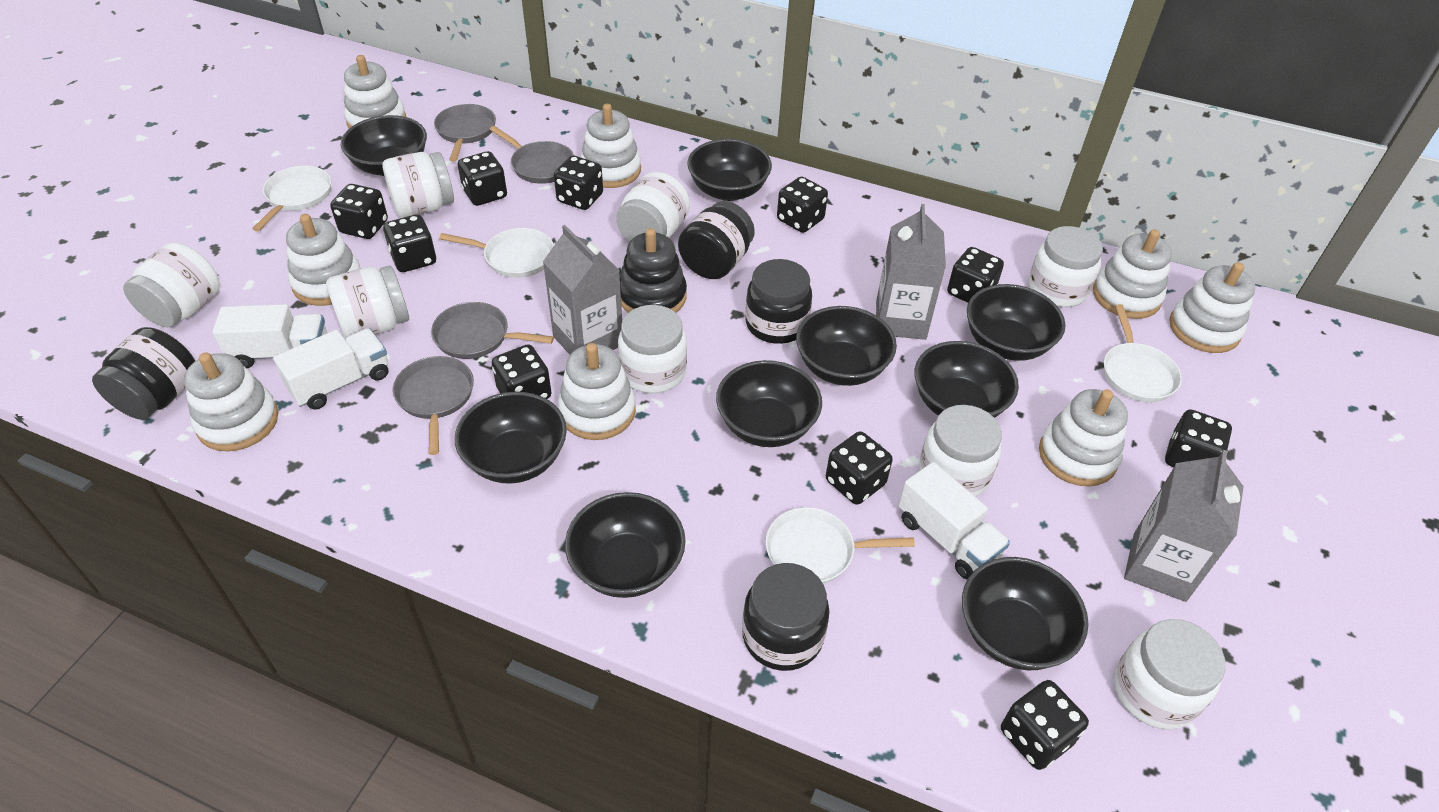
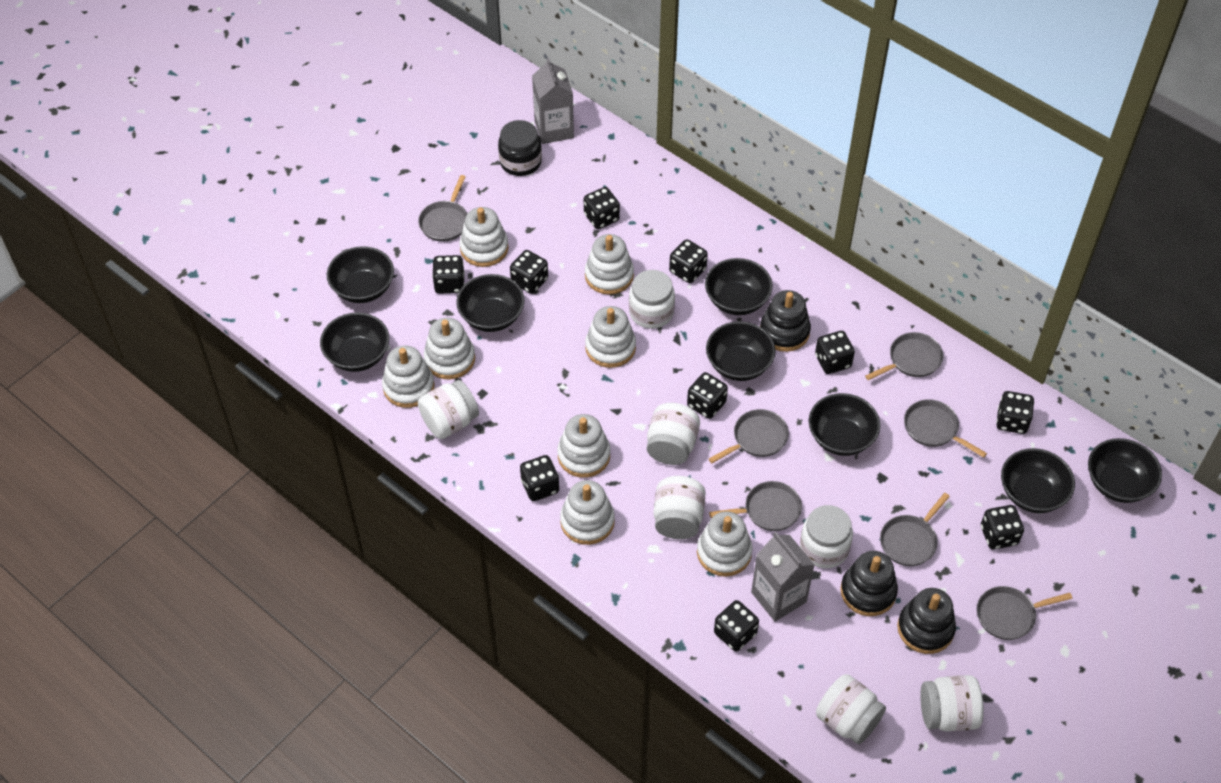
black bowl: 9 -> 8
black jar: 4 -> 1
black stacking toy: 1 -> 3
grey carton: 3 -> 2
grey pan: 4 -> 7
white jar: 8 -> 7
white pan: 4 -> 0
white truck: 3 -> 0

